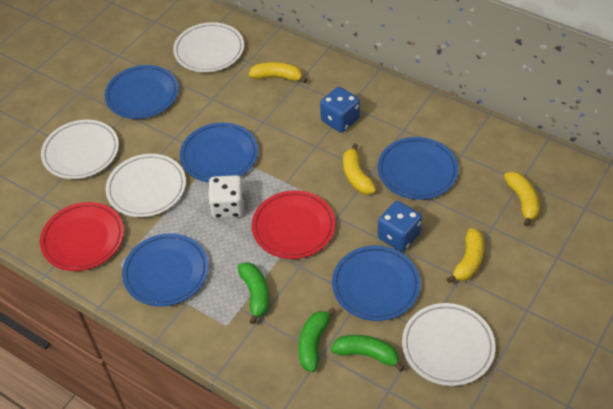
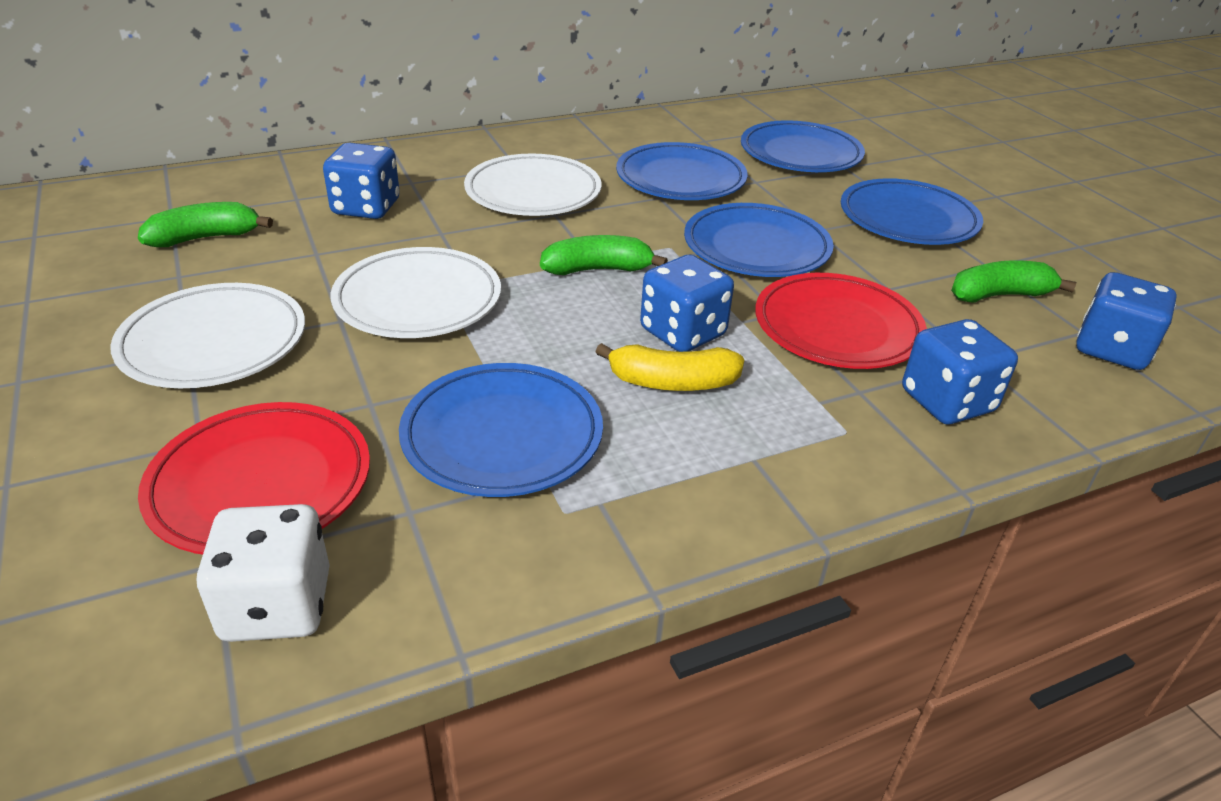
blue dice: 2 -> 4
white plate: 4 -> 3
yellow banana: 4 -> 1

